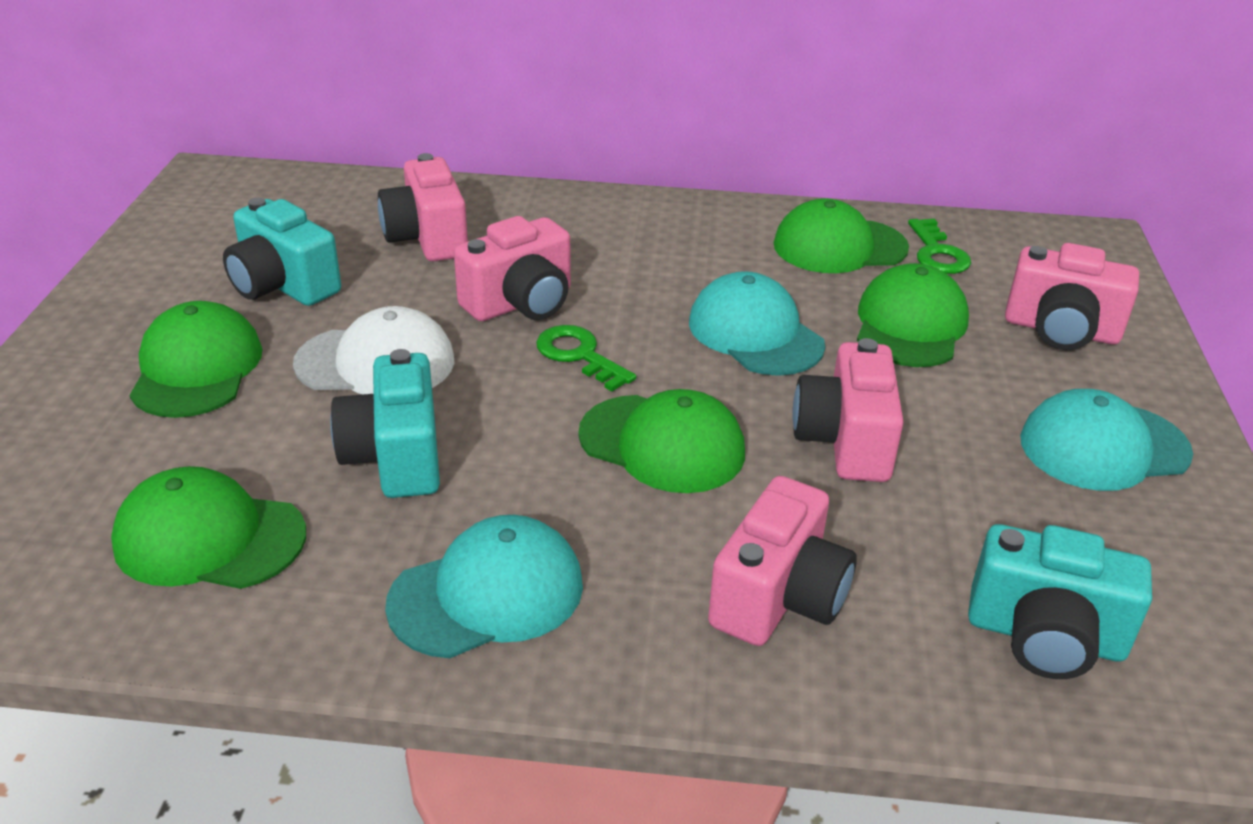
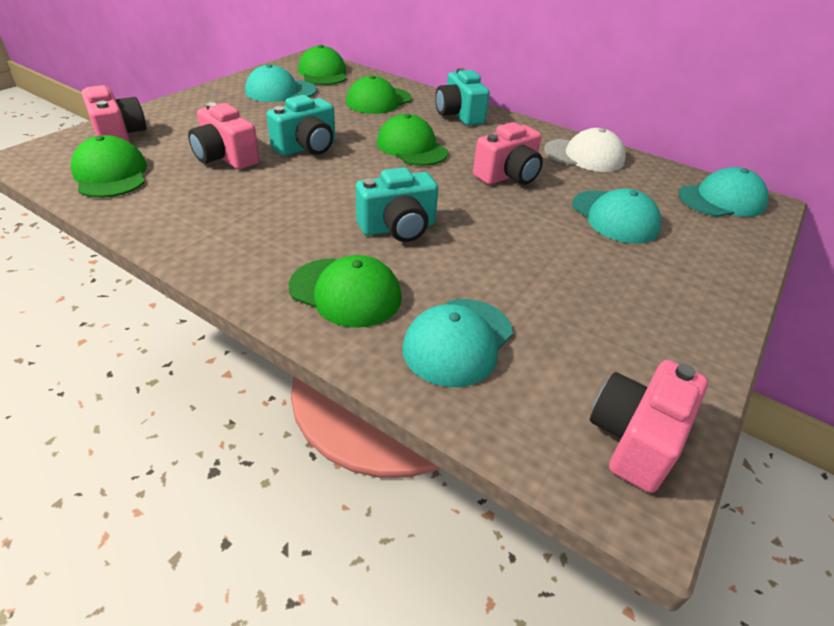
green key: 2 -> 0
pink camera: 5 -> 4
turquoise cap: 3 -> 4

